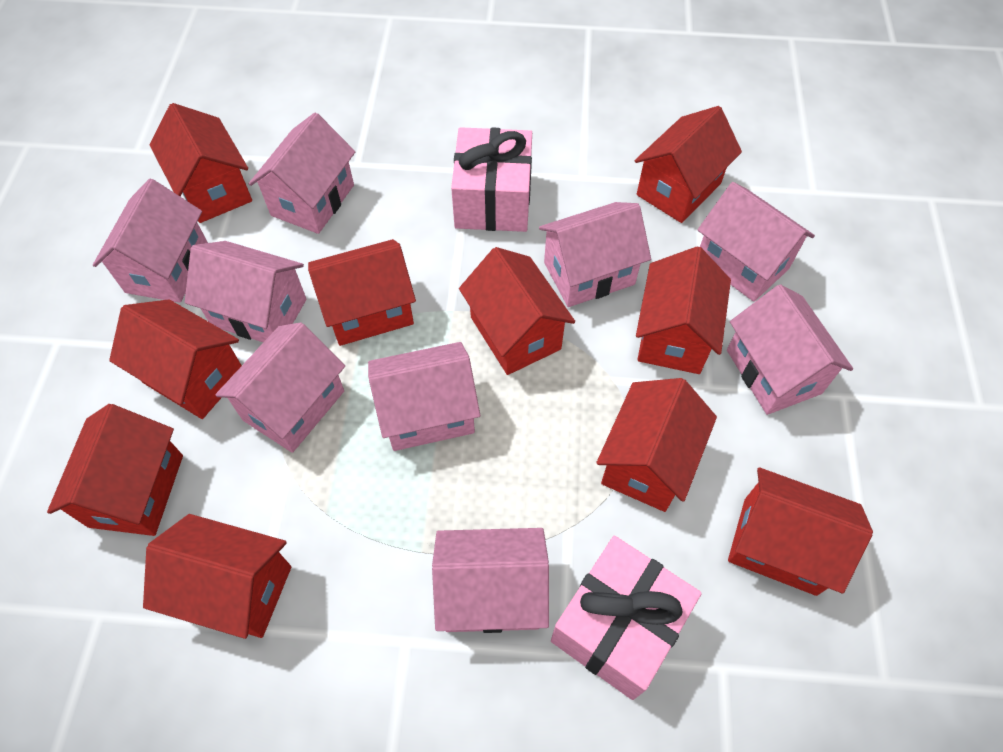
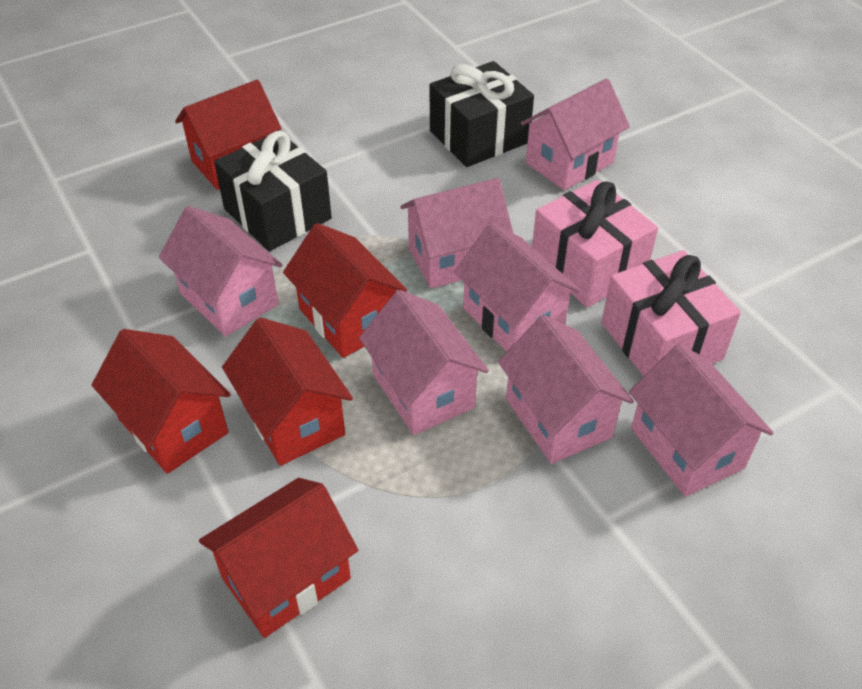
black gift: 0 -> 2
pink house: 9 -> 7
red house: 10 -> 5

